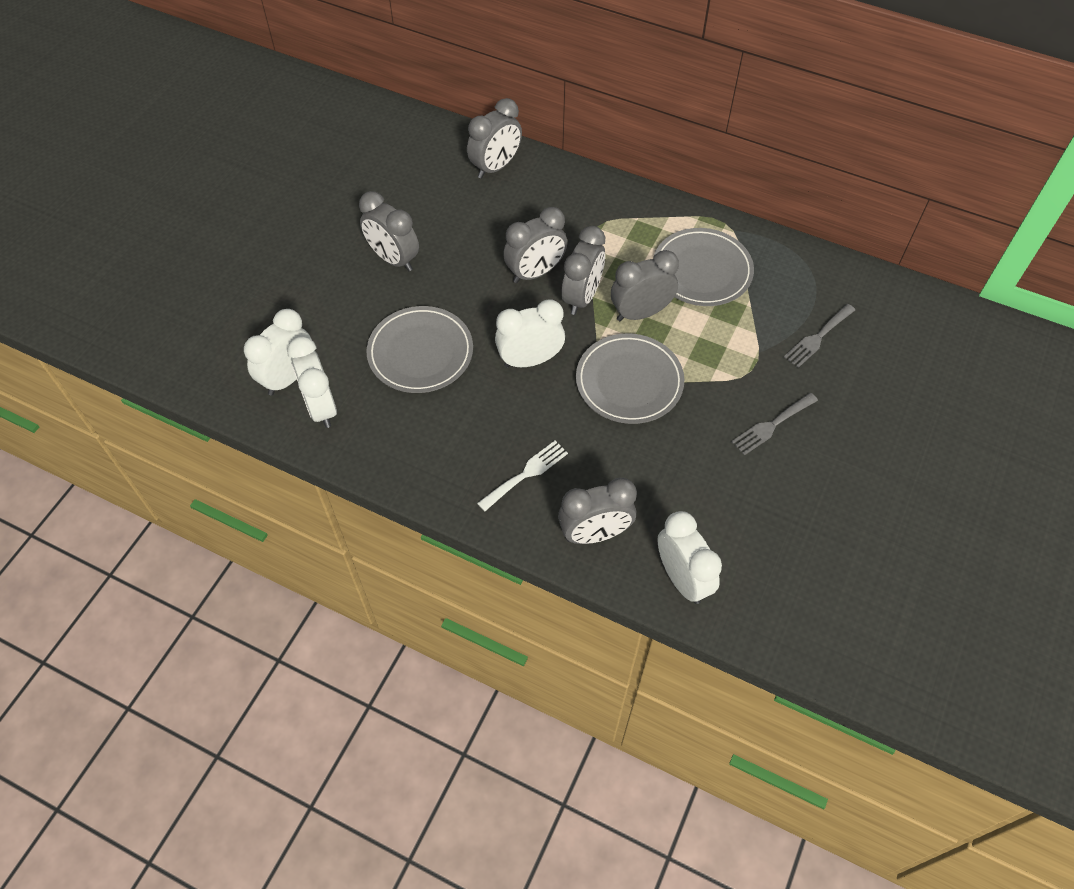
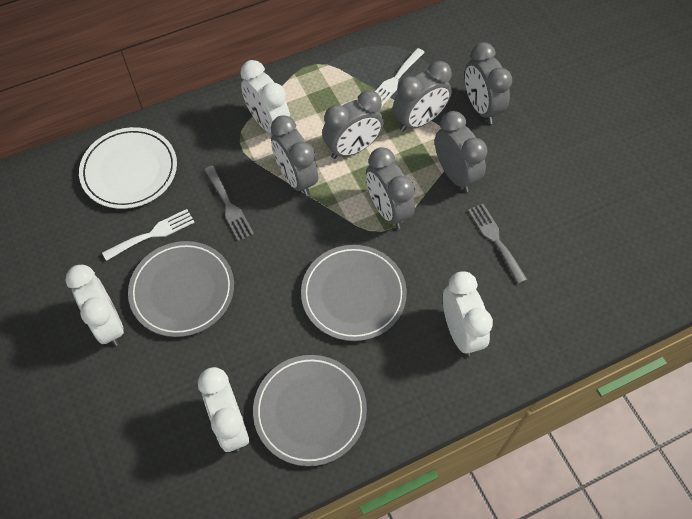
white fork: 1 -> 2
white plate: 0 -> 1

